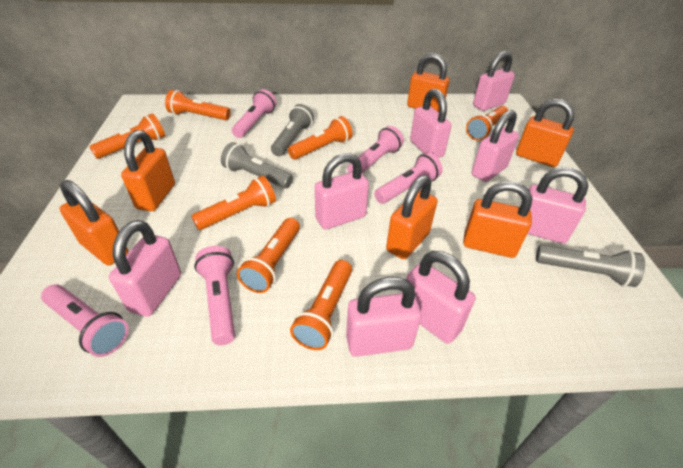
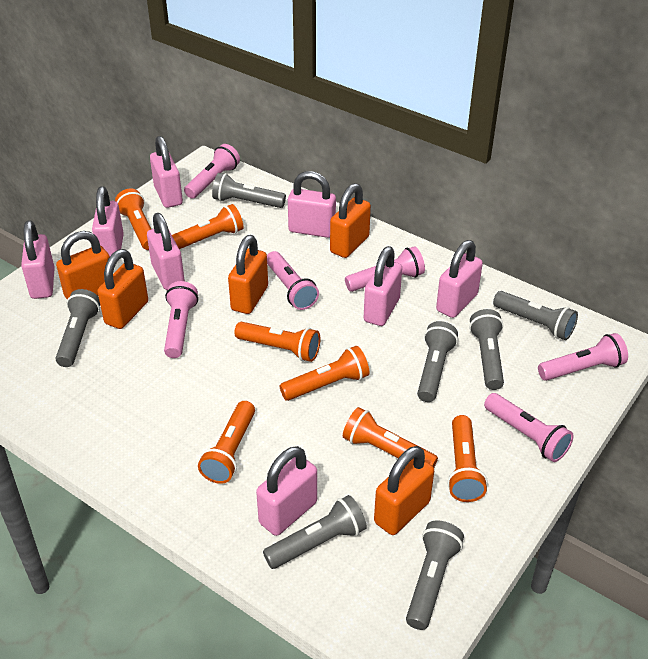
grey flashlight: 3 -> 7
orange padlock: 6 -> 5
pink flashlight: 5 -> 6

